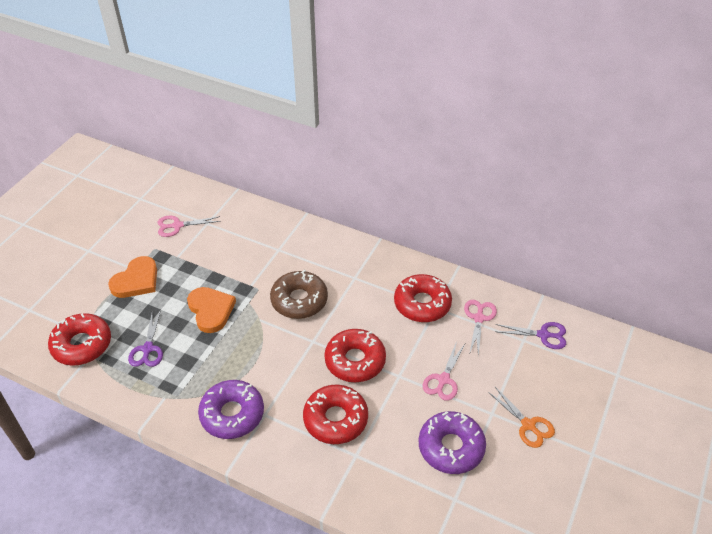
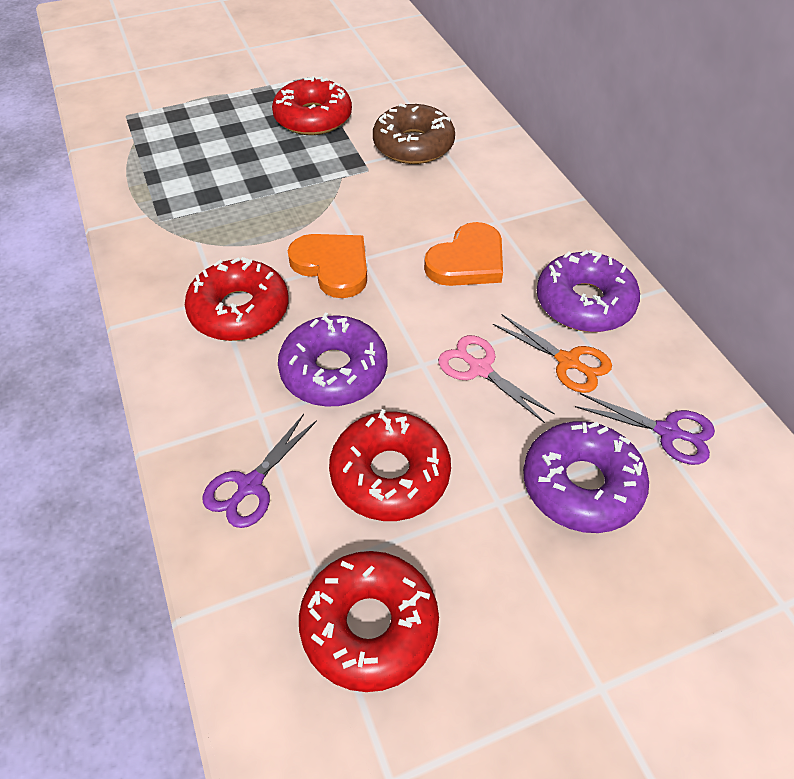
pink scissors: 3 -> 1
purple donut: 2 -> 3

